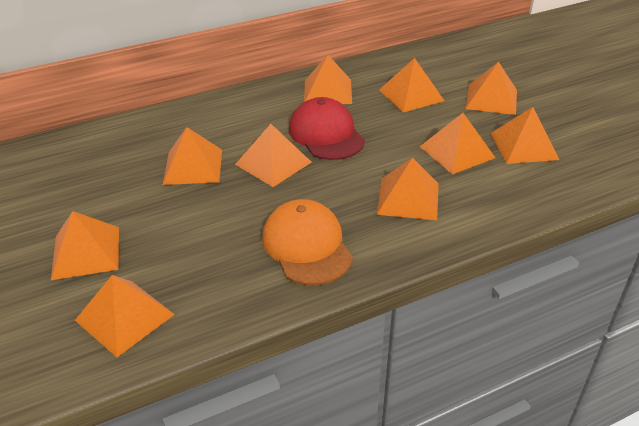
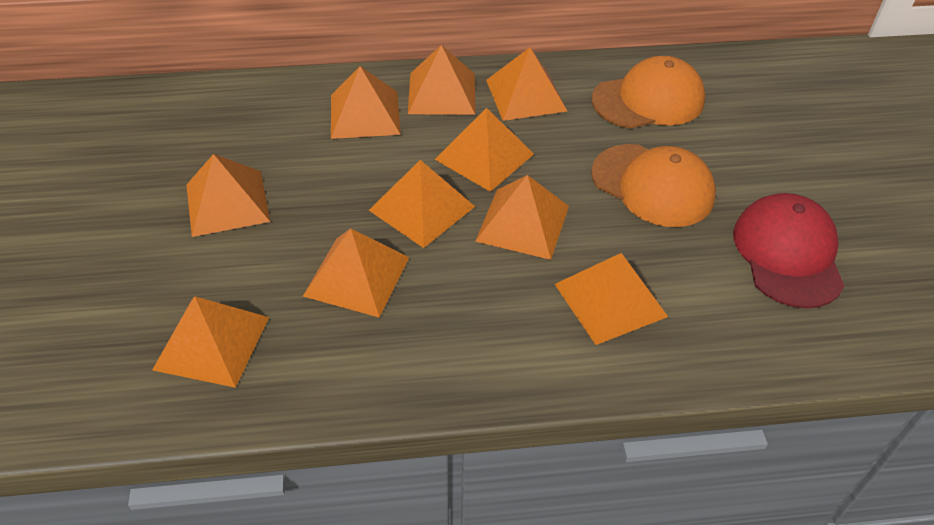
orange cap: 1 -> 2

